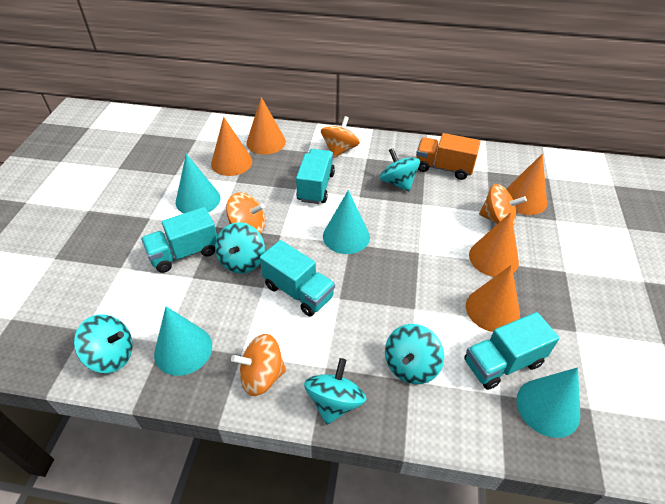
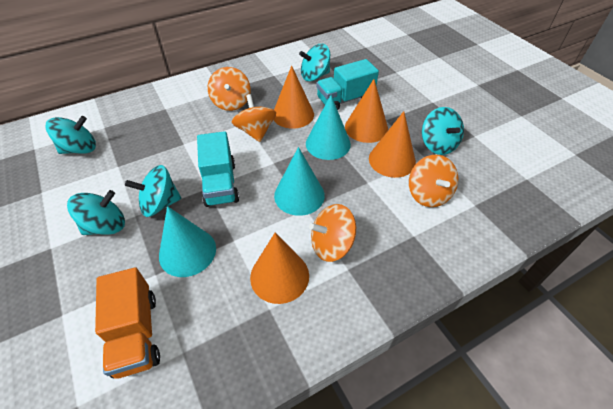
orange cone: 5 -> 4
turquoise cone: 4 -> 3
turquoise truck: 4 -> 2

